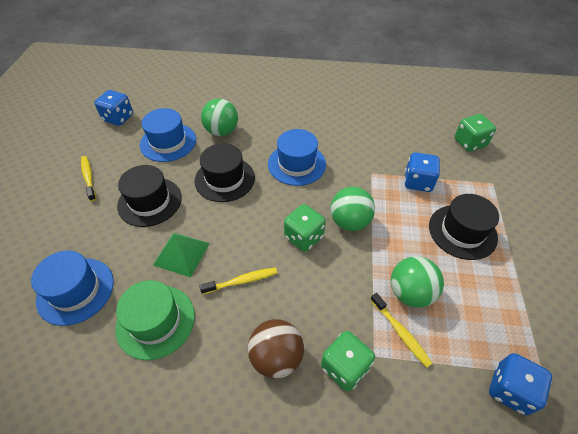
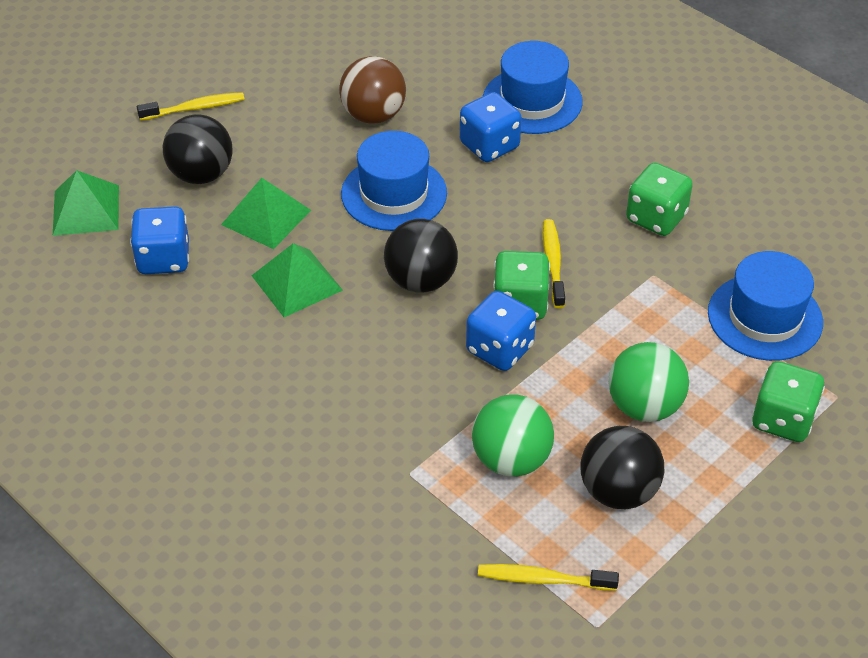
black ball: 0 -> 3
black hat: 3 -> 0
green ball: 3 -> 2
green hat: 1 -> 0
green pyramid: 1 -> 3

